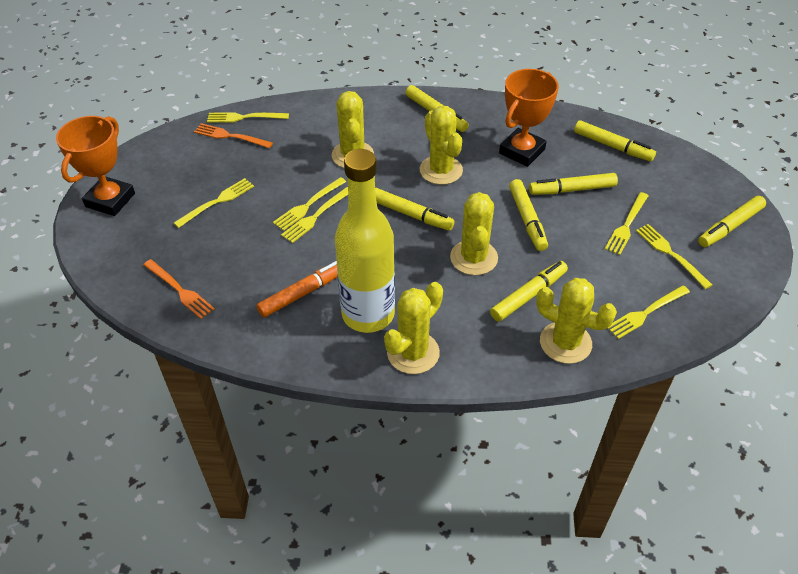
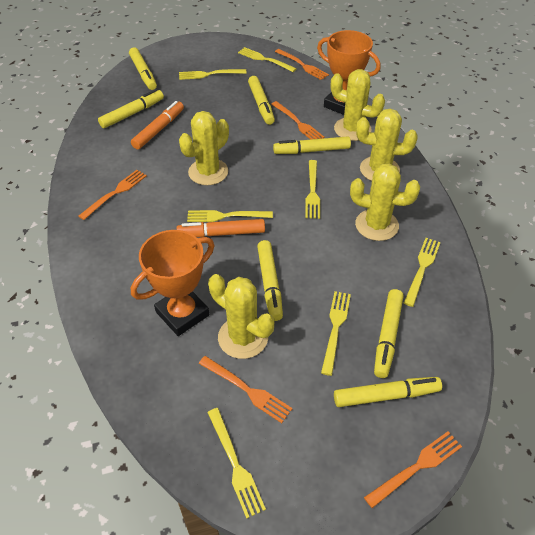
orange fork: 2 -> 5
orange marker: 1 -> 2
yellow bottle: 1 -> 0

